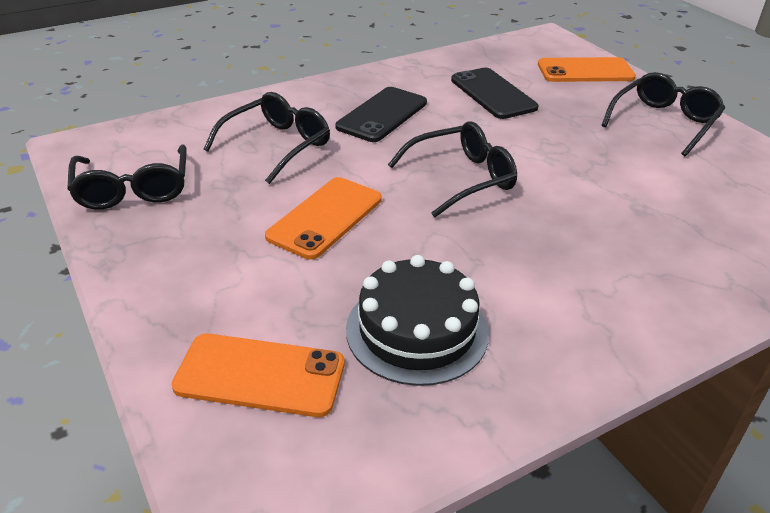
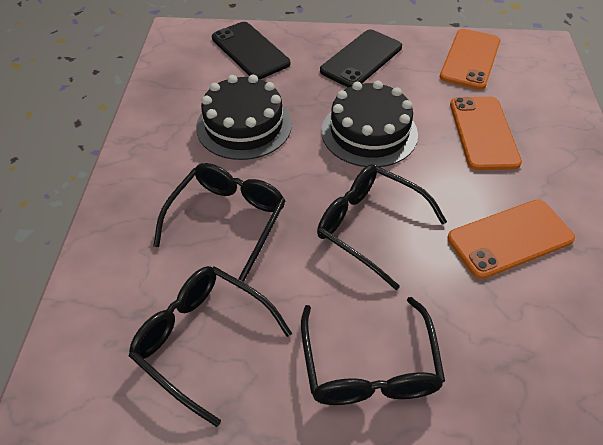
black cake: 1 -> 2

